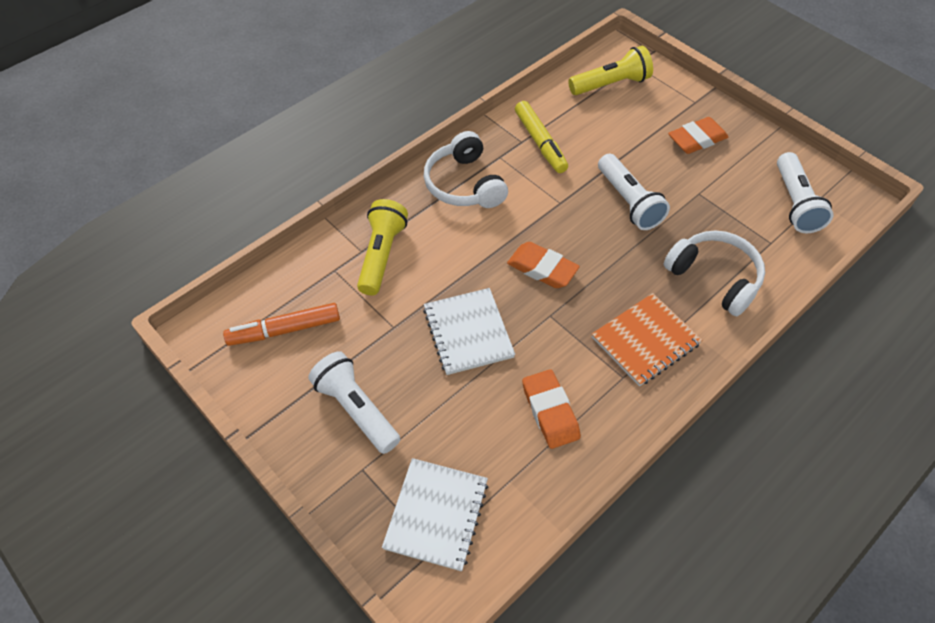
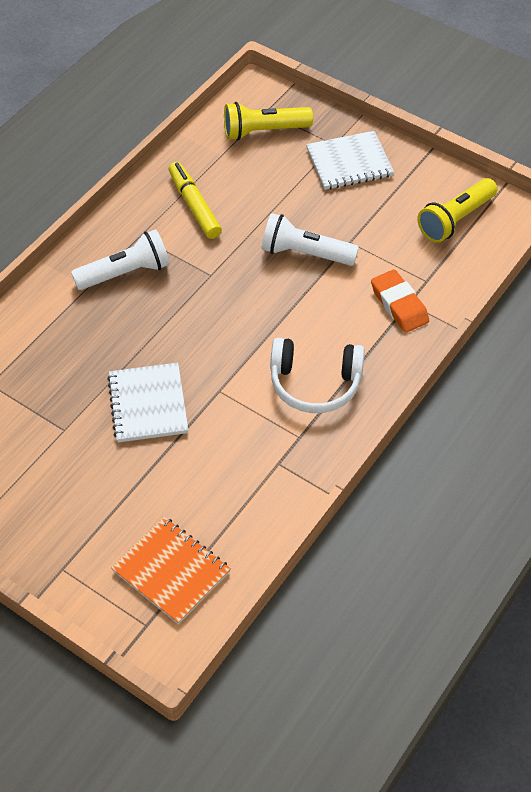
orange eraser: 3 -> 1
orange marker: 1 -> 0
white flashlight: 3 -> 2
white headphones: 2 -> 1

